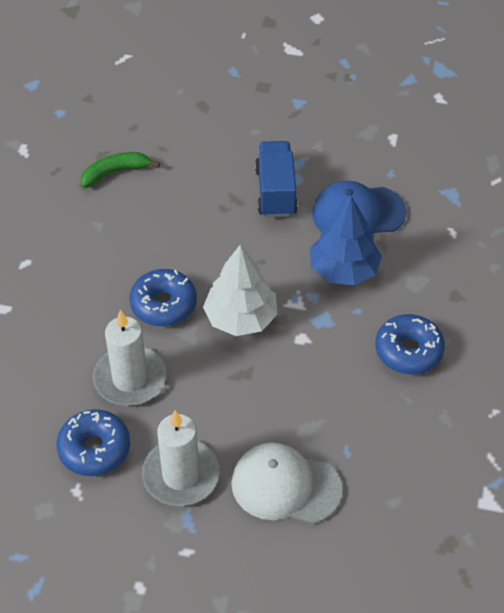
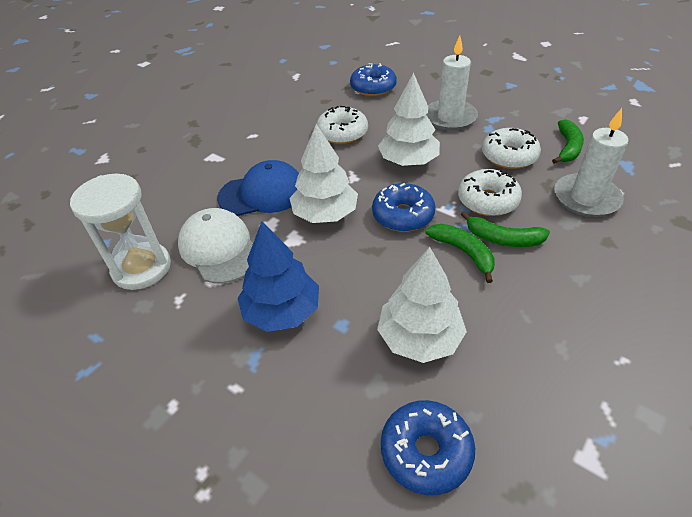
blue truck: 1 -> 0
green banana: 1 -> 3
white donut: 0 -> 3
white hourglass: 0 -> 1
white tree: 1 -> 3

